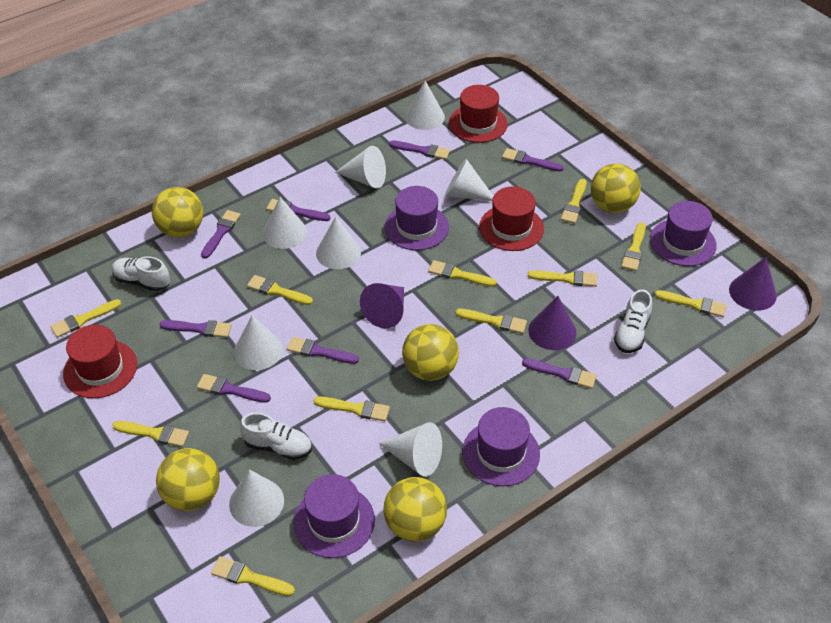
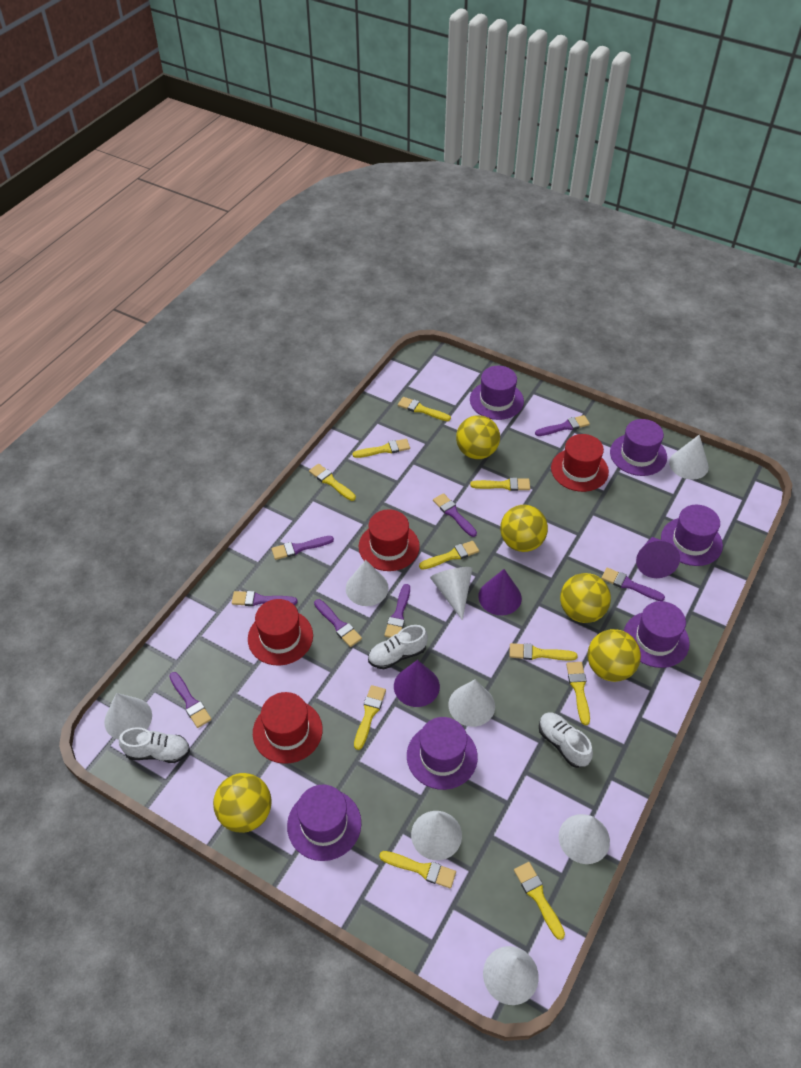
purple hat: 4 -> 6
red hat: 3 -> 4
yellow brush: 11 -> 10

